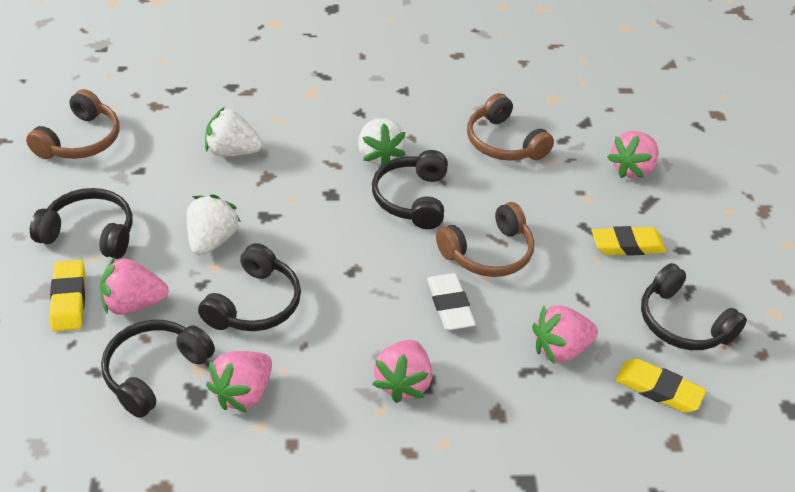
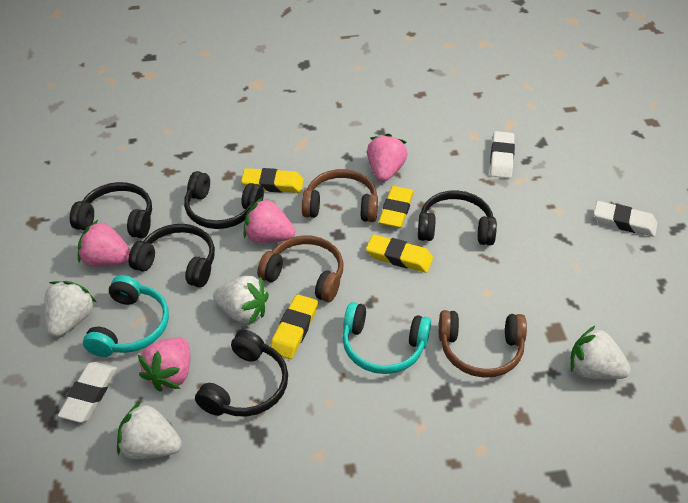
pink strawberry: 5 -> 4
turquoise headphones: 0 -> 2
white eraser: 1 -> 3
white strawberry: 3 -> 4
yellow eraser: 3 -> 4

